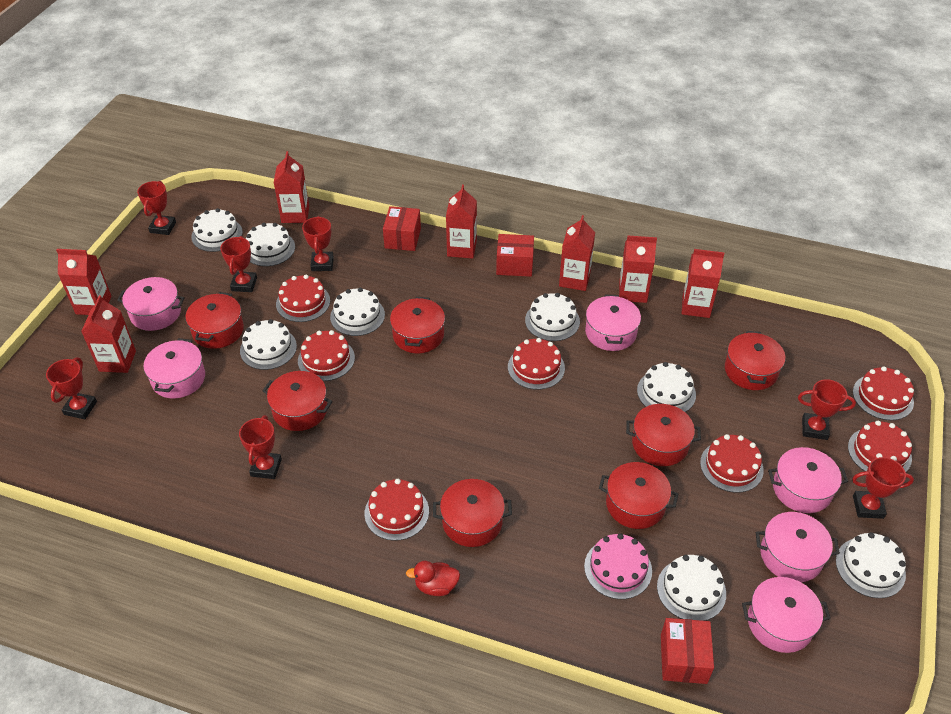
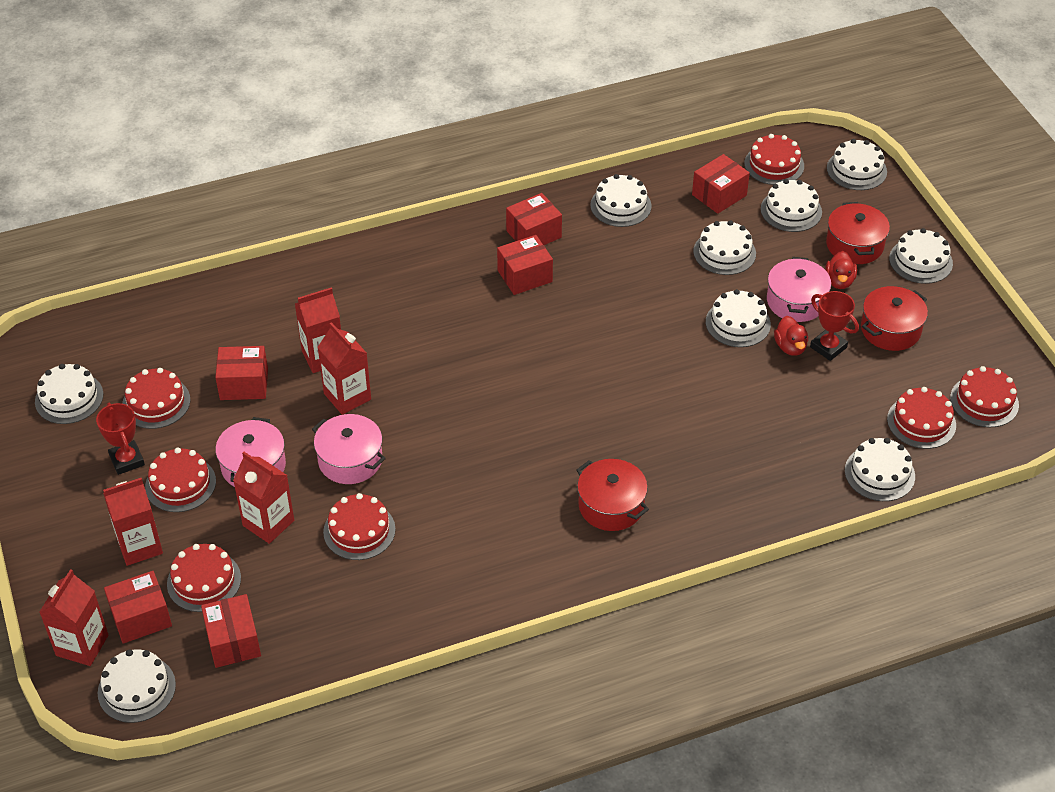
pink cake: 1 -> 0
pink pot: 6 -> 3
red box: 3 -> 6
red carton: 7 -> 5
red duck: 1 -> 2
red pot: 7 -> 3
red trophy: 7 -> 2
white cake: 8 -> 9

